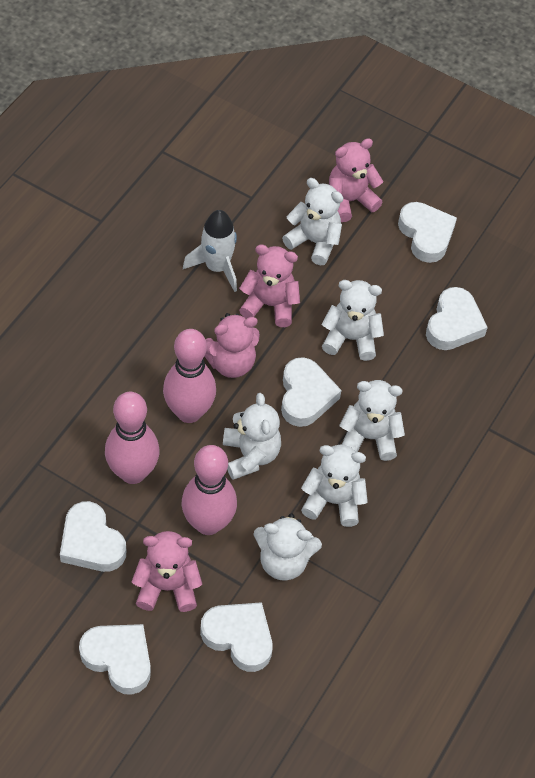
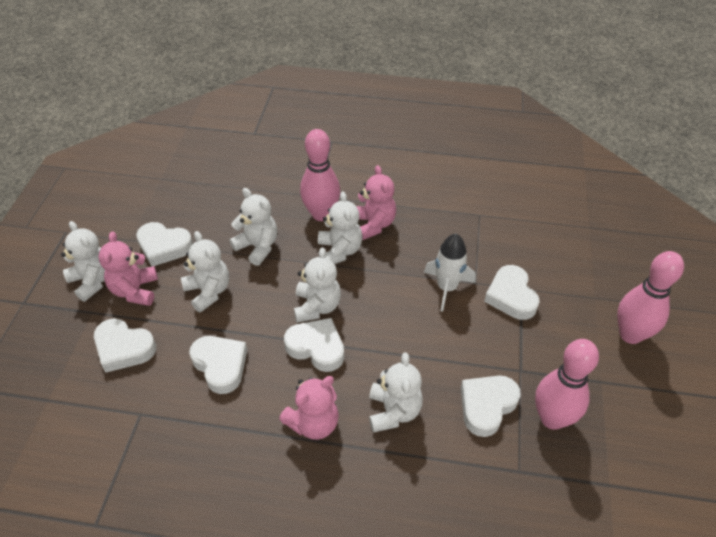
pink teddy bear: 4 -> 3

